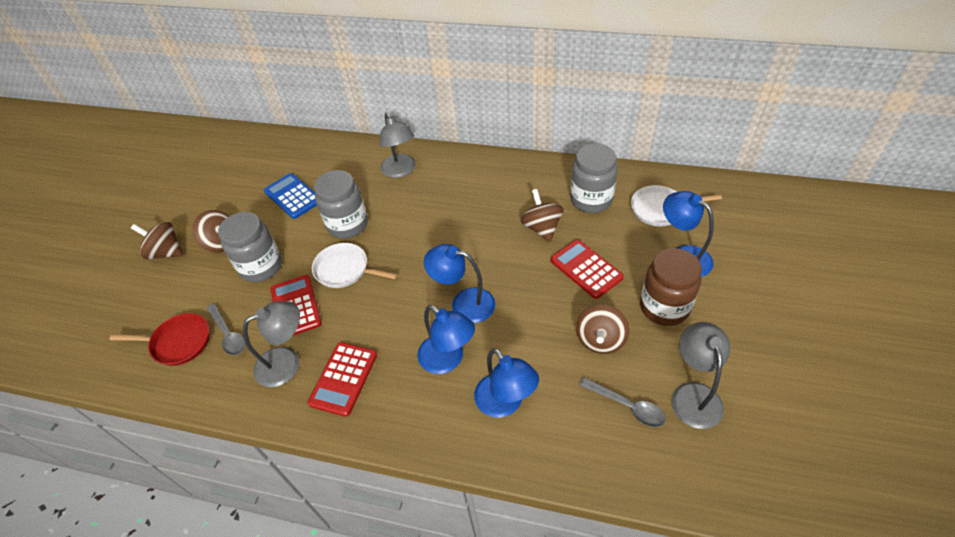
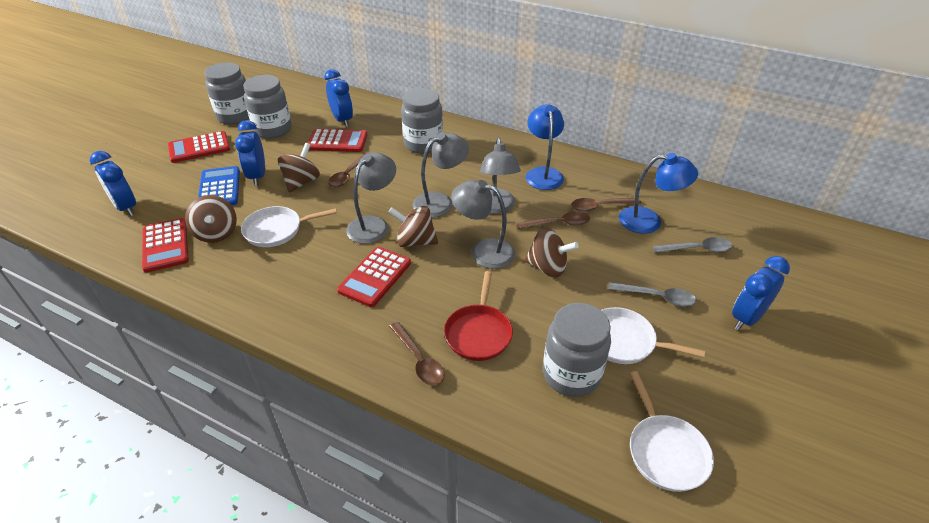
blue clock: 0 -> 4
blue lamp: 4 -> 2
brown jar: 1 -> 0
brown spoon: 0 -> 4
grey jar: 3 -> 4
grey lamp: 3 -> 4
red calculator: 3 -> 4
white pan: 2 -> 3

